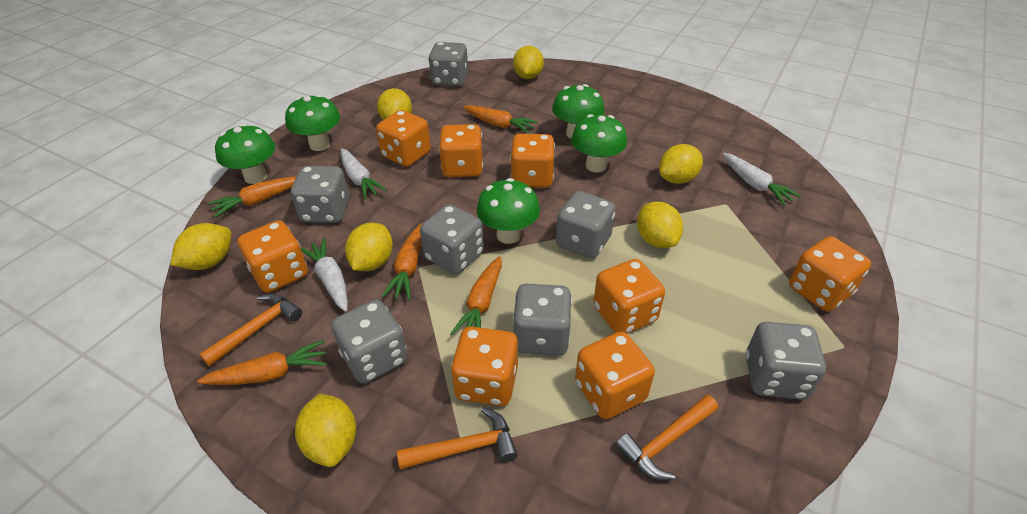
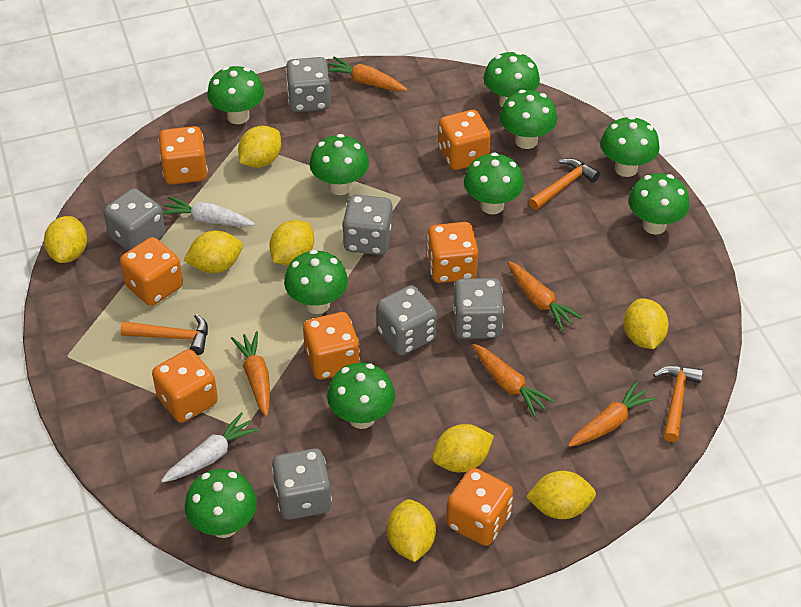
green mushroom: 5 -> 10
grey dice: 7 -> 6
orange dice: 8 -> 7
white carrot: 3 -> 2
yellow lemon: 7 -> 8

